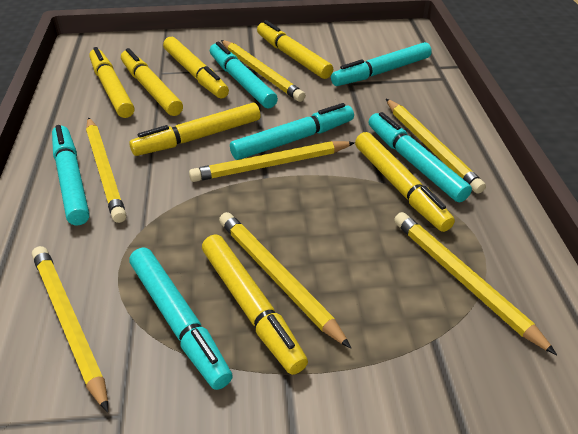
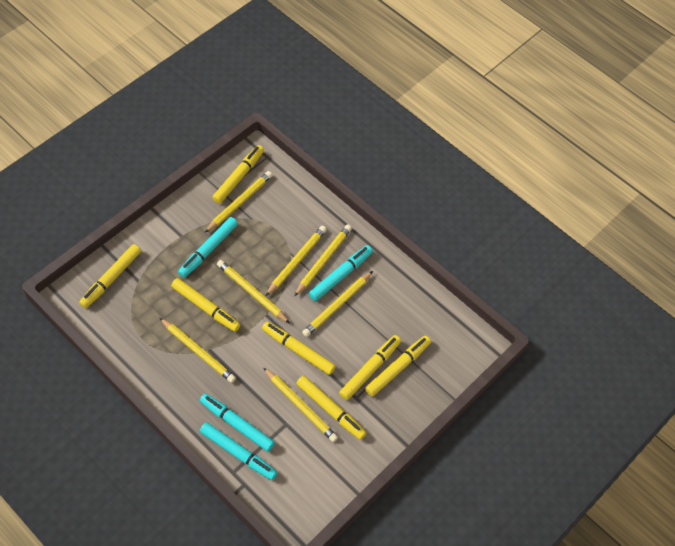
turquoise marker: 6 -> 4

